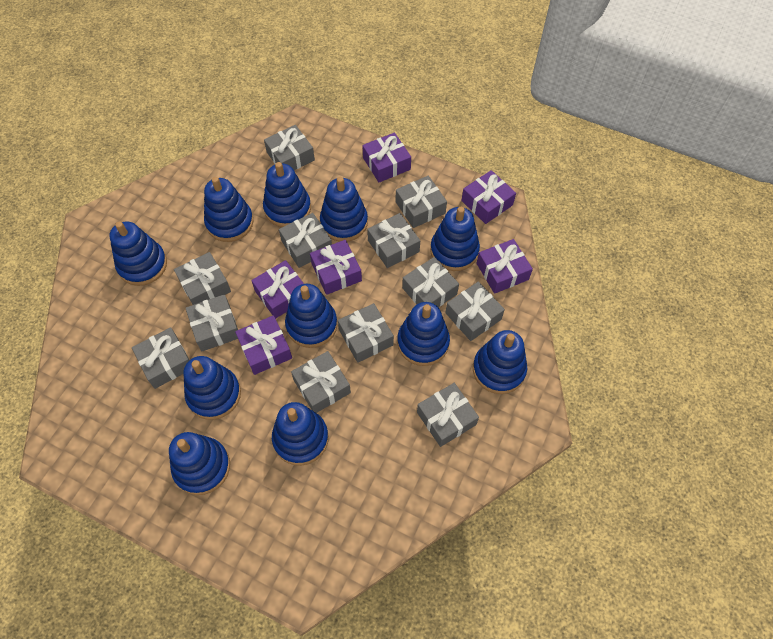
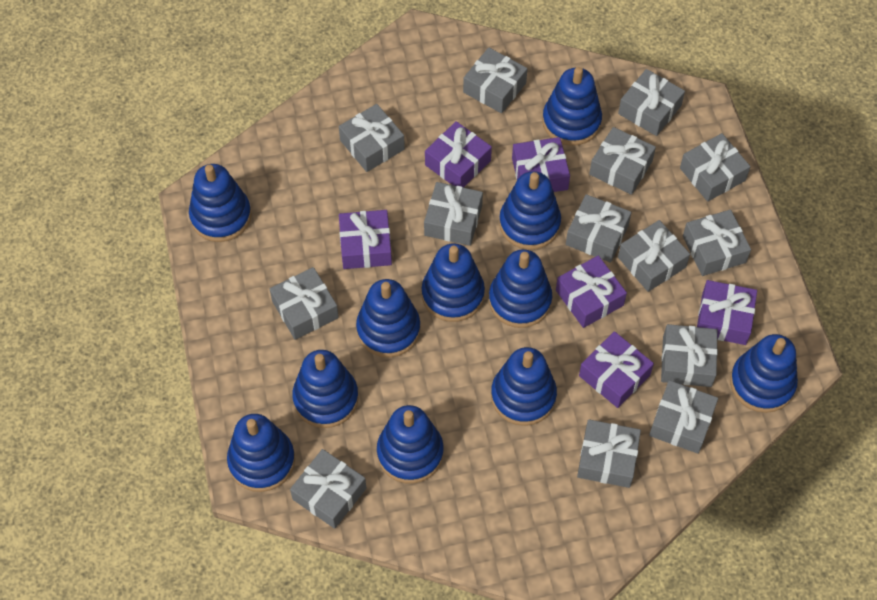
grey gift: 12 -> 14

